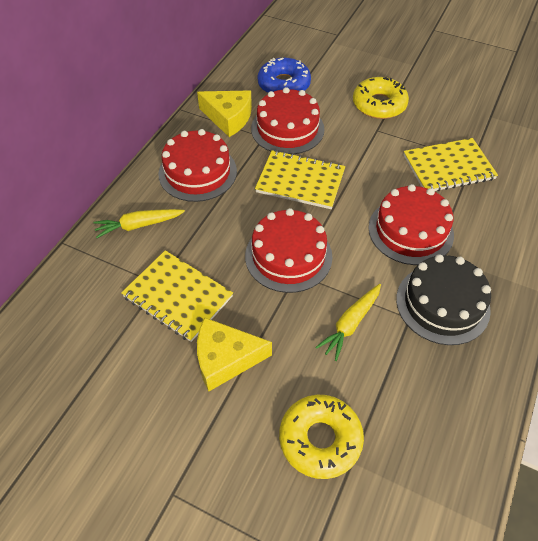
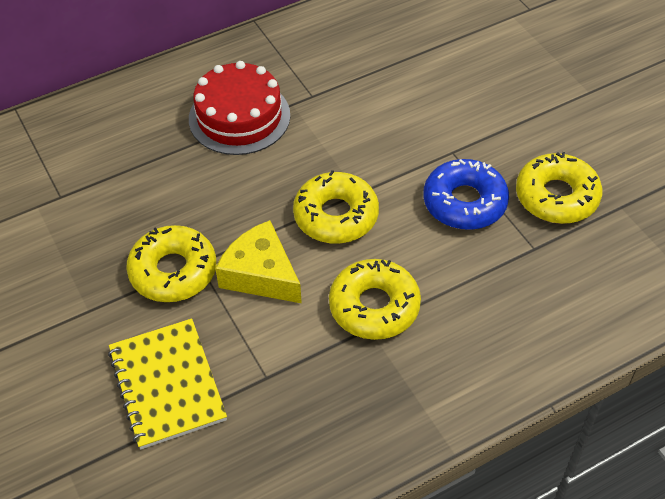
black cake: 1 -> 0
red cake: 4 -> 1
yellow carrot: 2 -> 0
yellow cheese: 2 -> 1
yellow donut: 2 -> 4
yellow notebook: 3 -> 1

